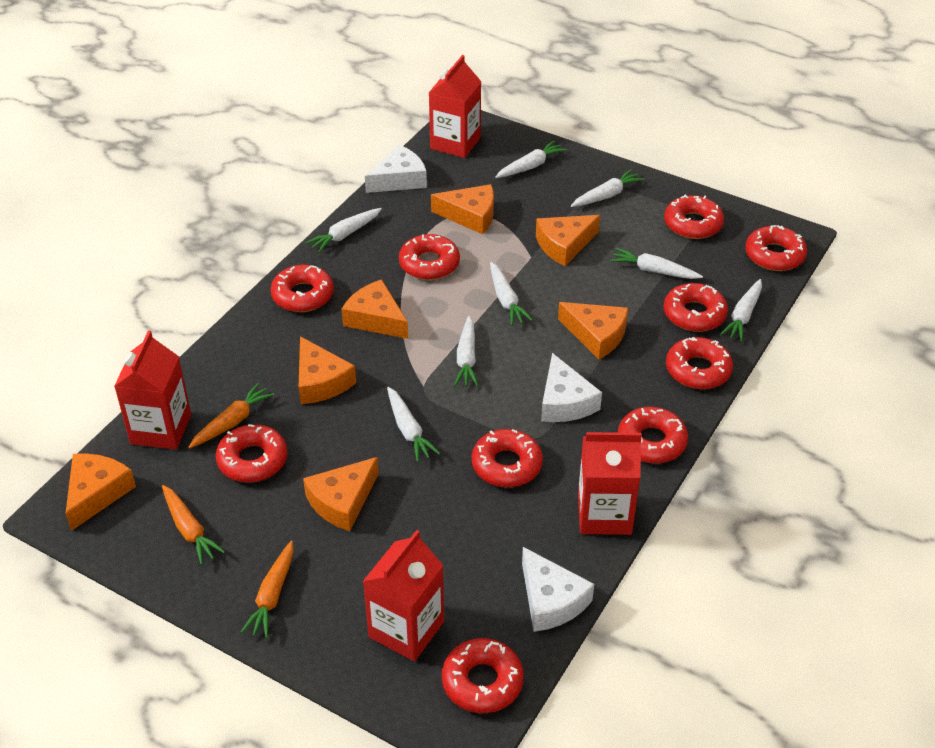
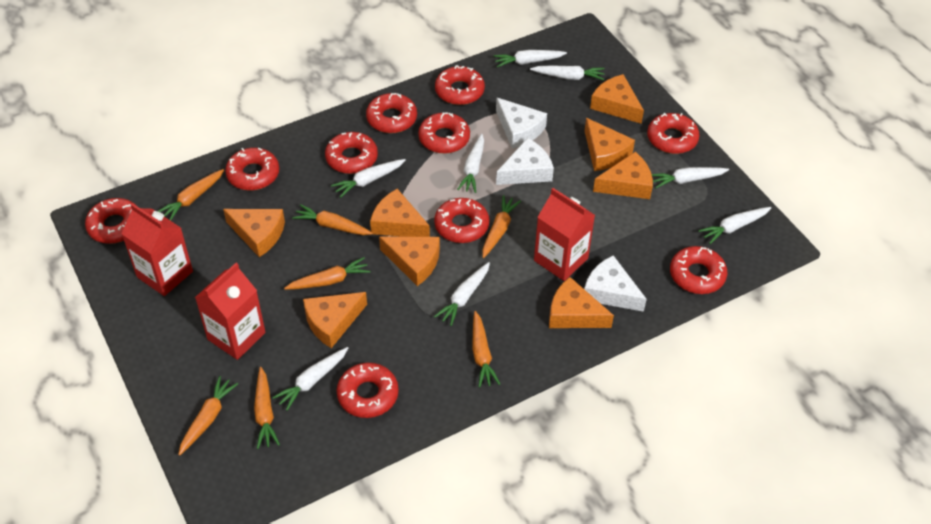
orange carrot: 3 -> 7
orange cheese: 7 -> 8
red carton: 4 -> 3

